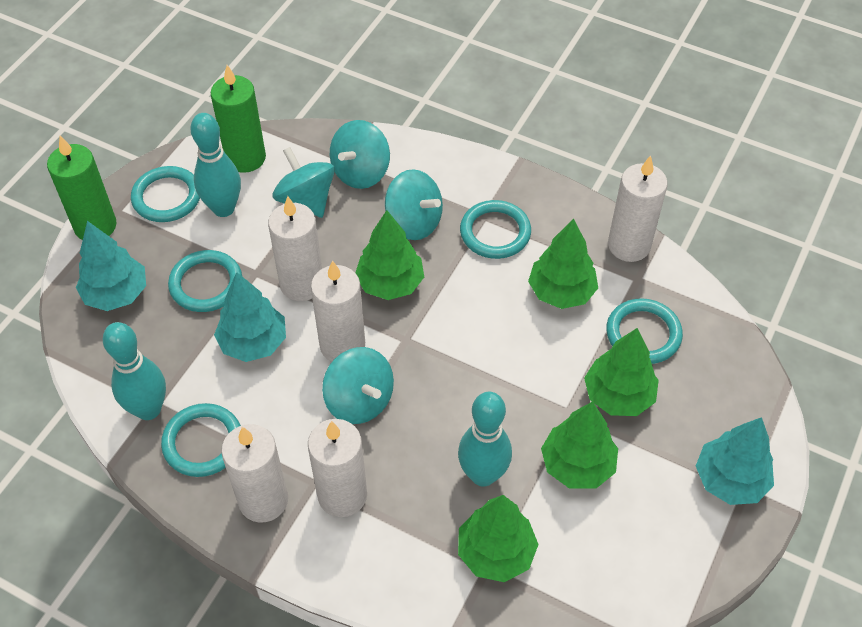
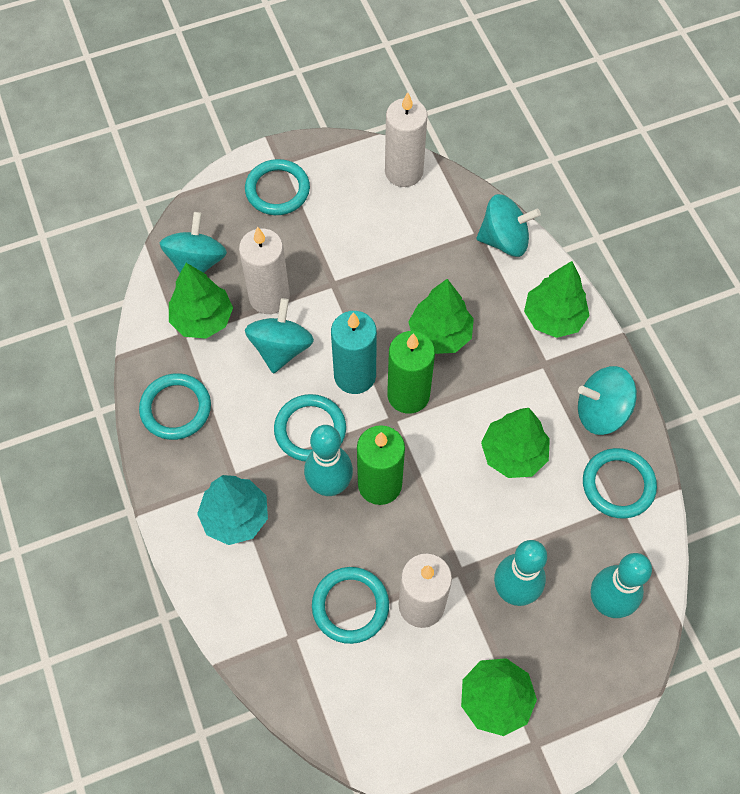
turquoise candle: 0 -> 1
turquoise tree: 3 -> 1
white candle: 5 -> 3

